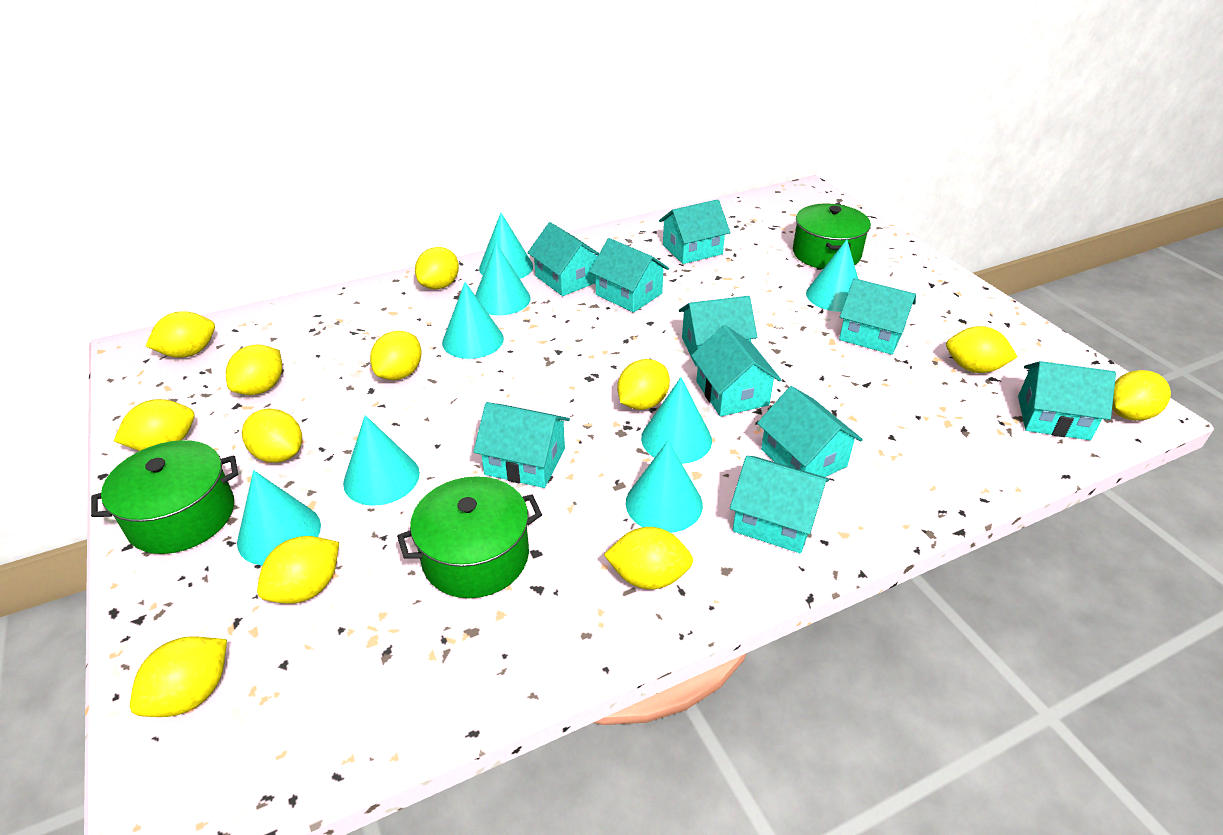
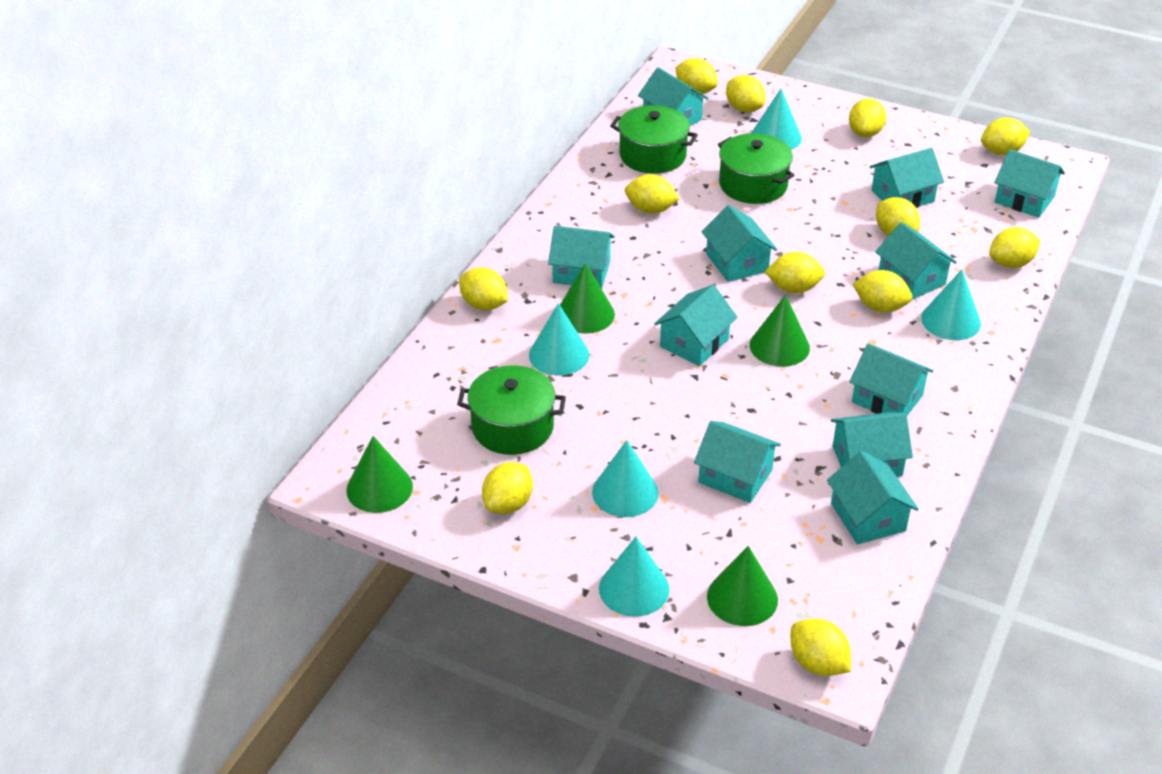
green cone: 0 -> 4
turquoise cone: 8 -> 5
turquoise house: 10 -> 11

